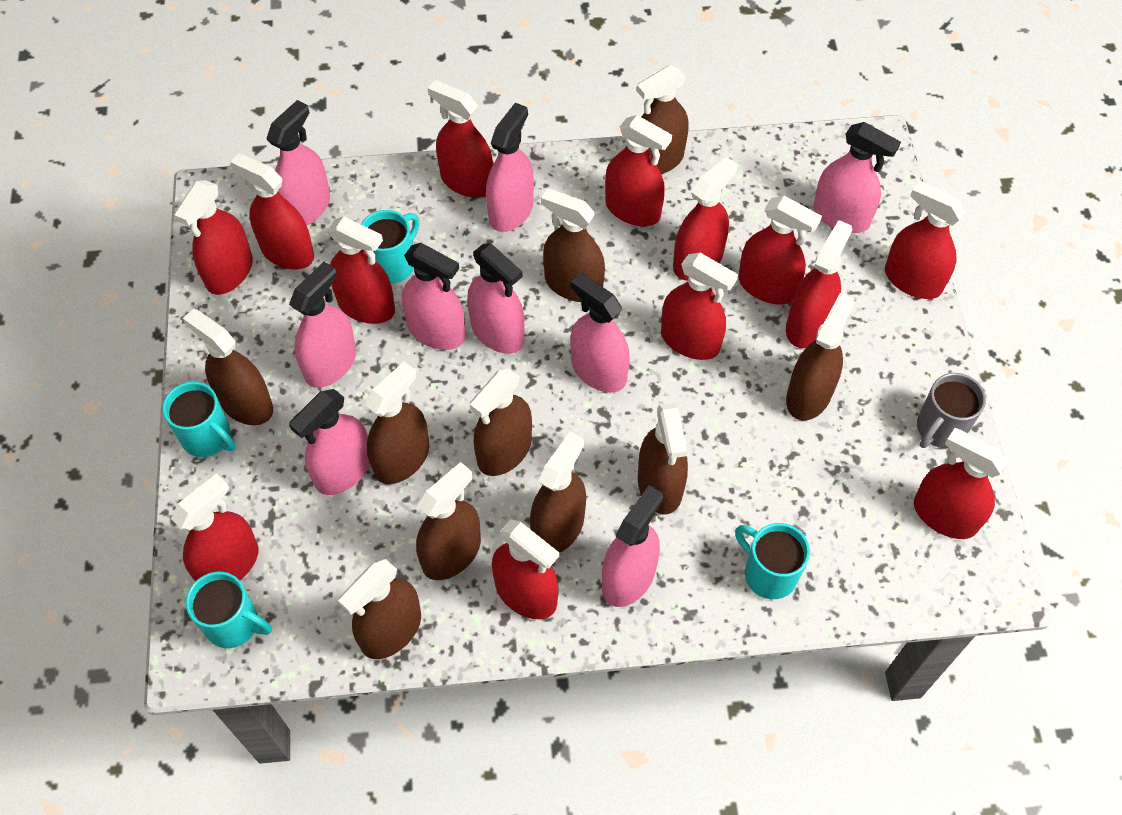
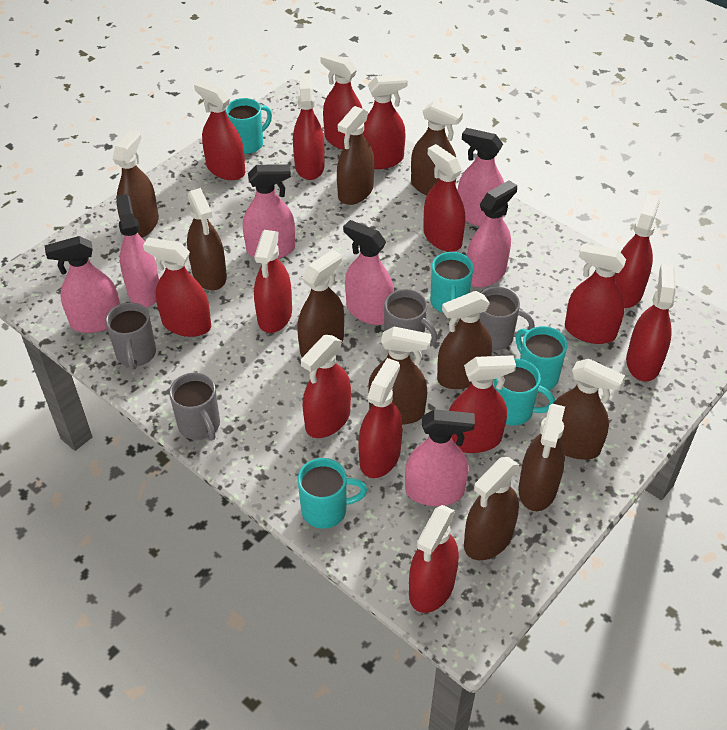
grey mug: 1 -> 4
pink spray bottle: 9 -> 7
red spray bottle: 13 -> 14
turquoise mug: 4 -> 5

